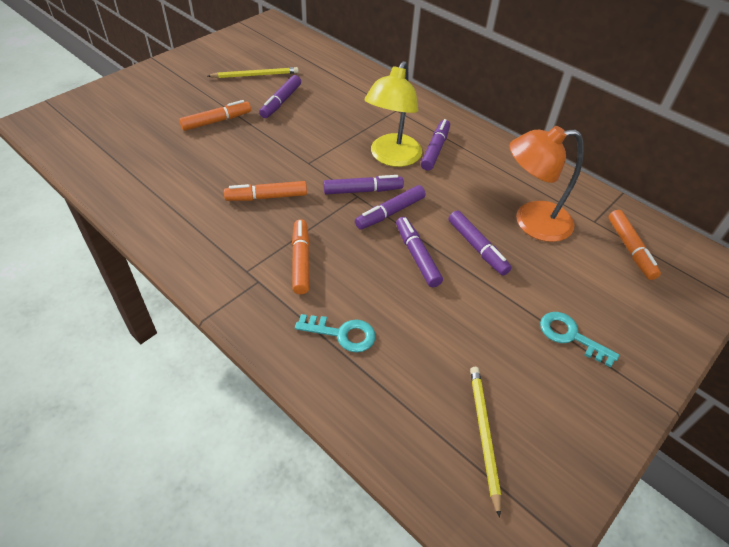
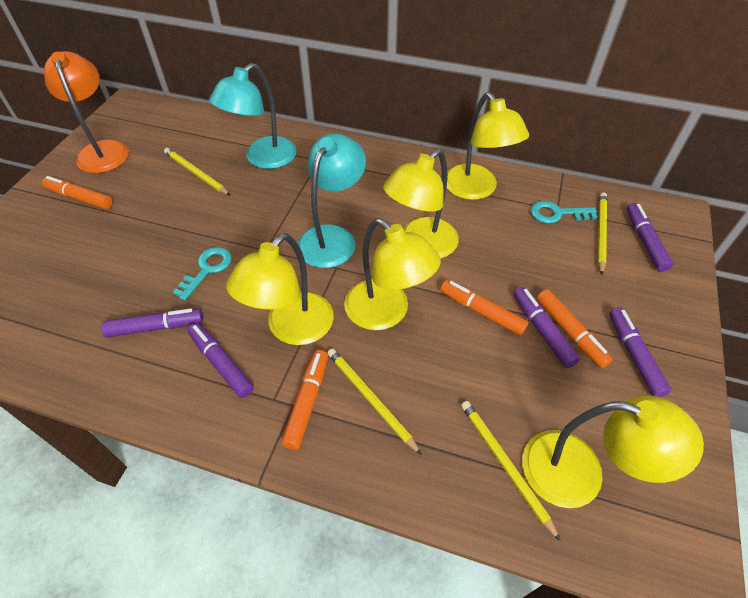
purple marker: 6 -> 5
turquoise lamp: 0 -> 2
yellow lamp: 1 -> 5
yellow pencil: 2 -> 4

